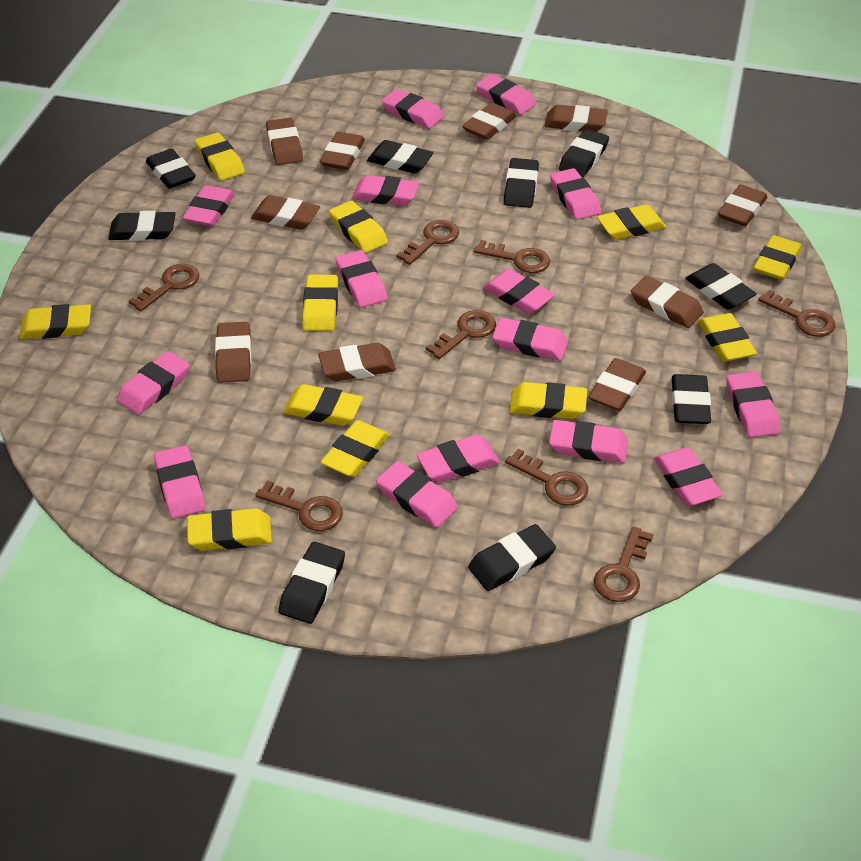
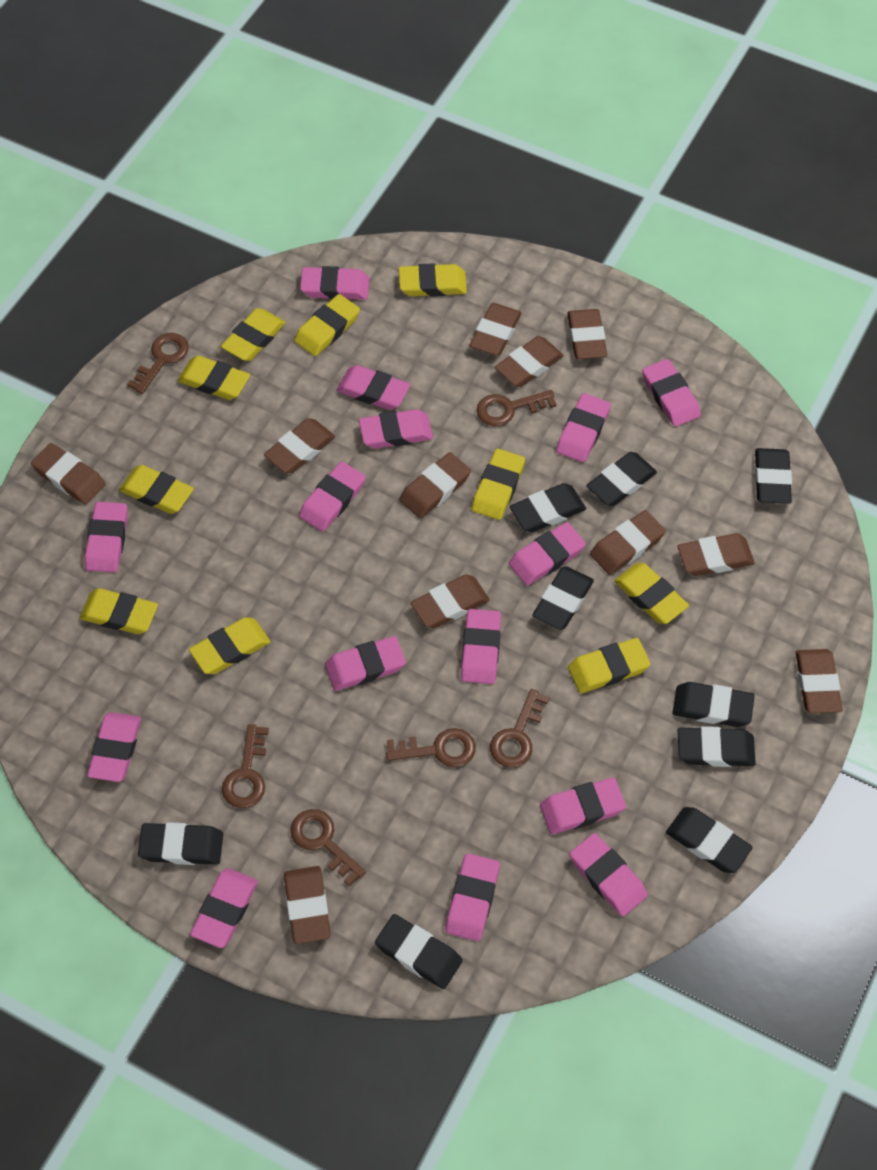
brown eraser: 10 -> 11
brown key: 8 -> 6
yellow eraser: 11 -> 10

